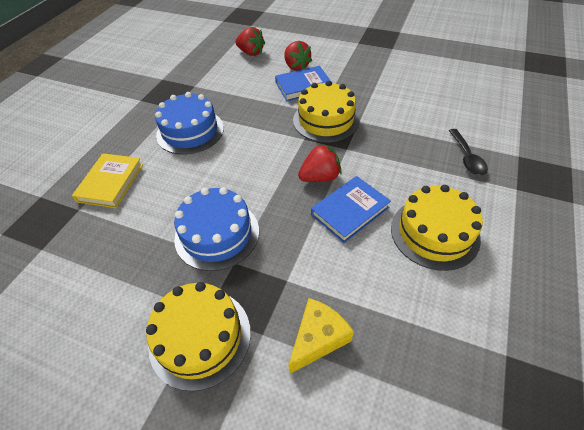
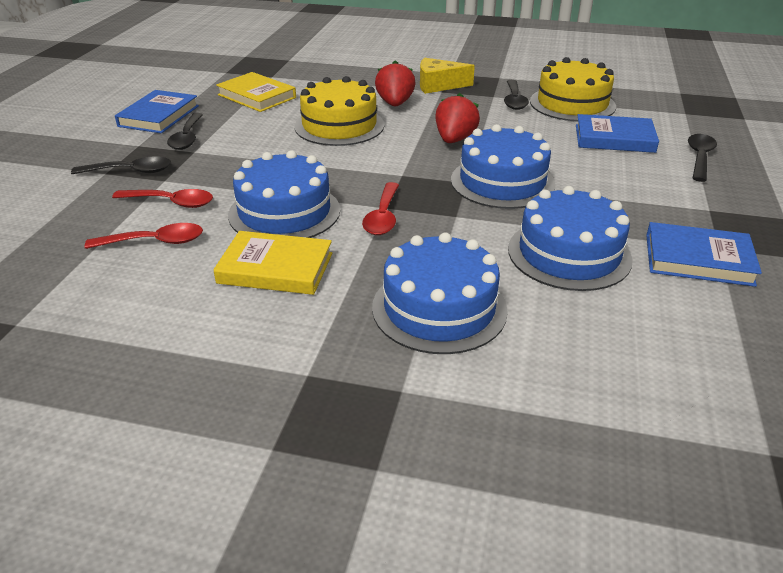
black spoon: 1 -> 4
blue book: 2 -> 3
blue cake: 2 -> 4
red spoon: 0 -> 3
red strawberry: 3 -> 2
yellow book: 1 -> 2
yellow cake: 3 -> 2

